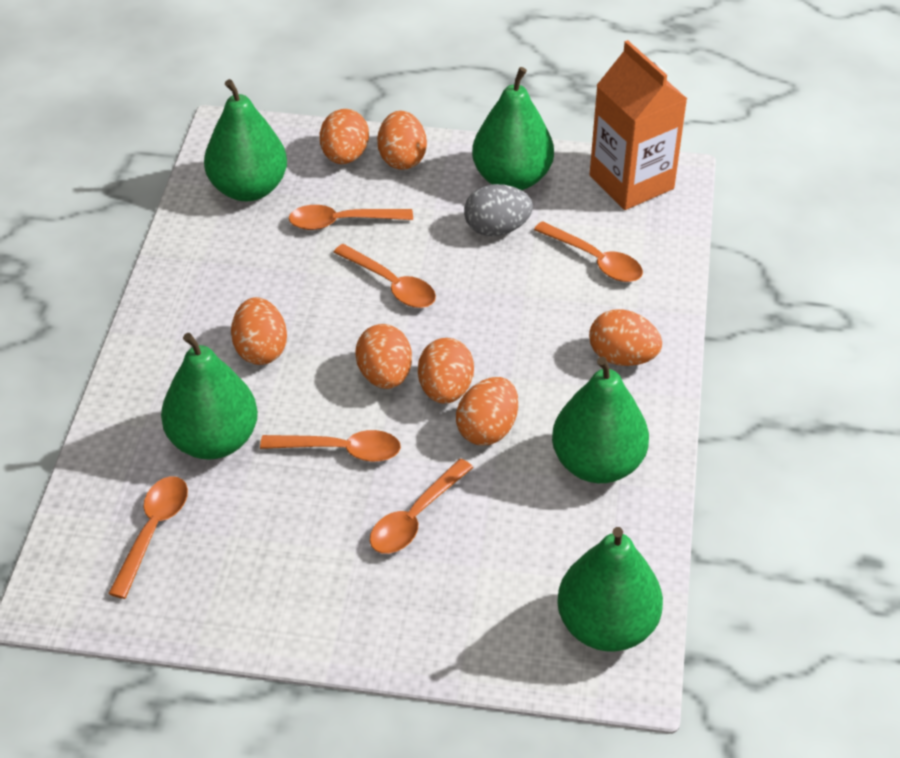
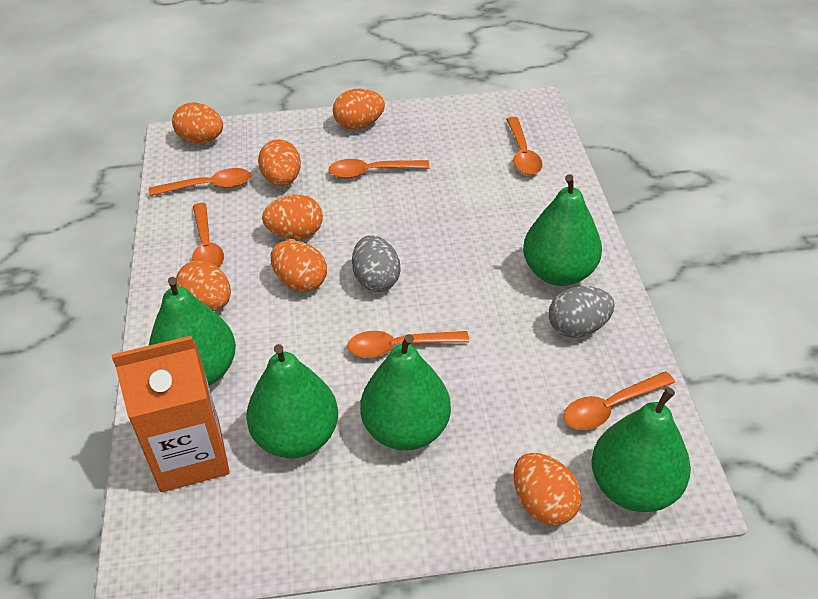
grey egg: 1 -> 2

